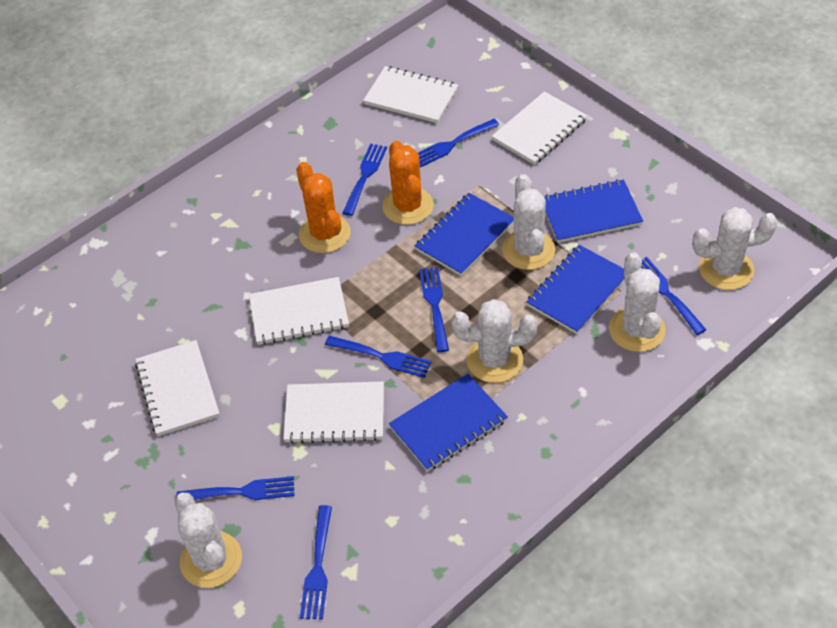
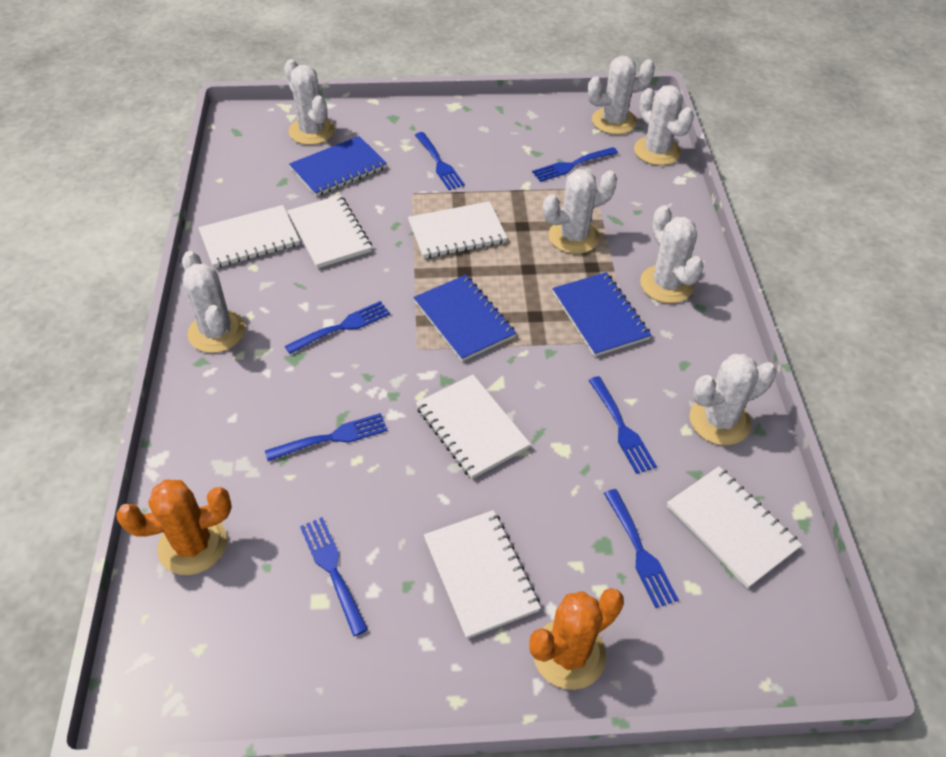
blue notebook: 4 -> 3
white cactus: 5 -> 7
white notebook: 5 -> 6

